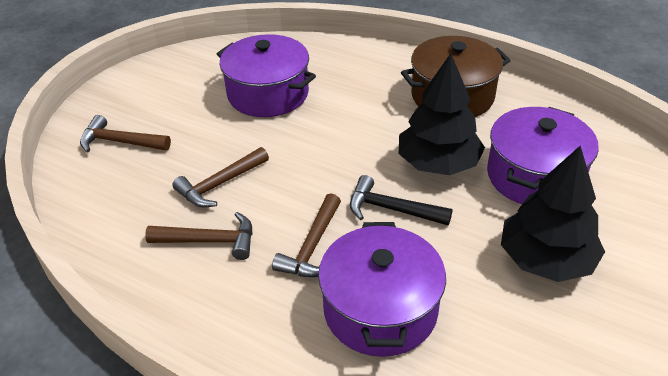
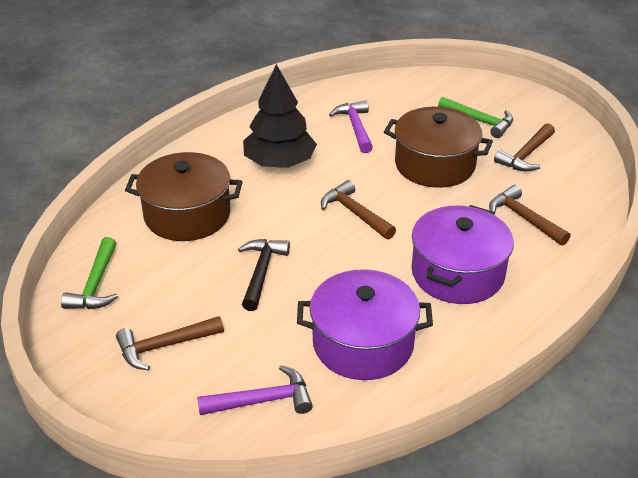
black tree: 2 -> 1
brown pot: 1 -> 2
green hammer: 0 -> 2
purple hammer: 0 -> 2
purple pot: 3 -> 2

